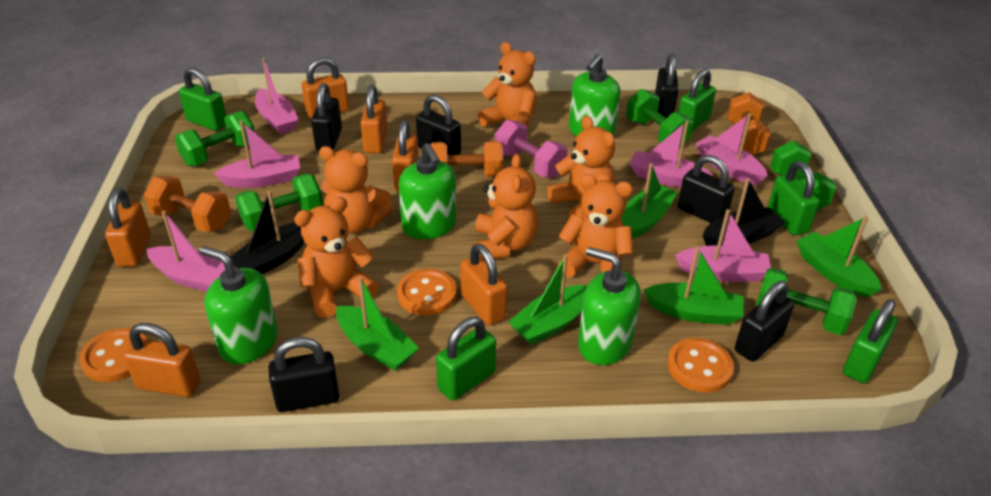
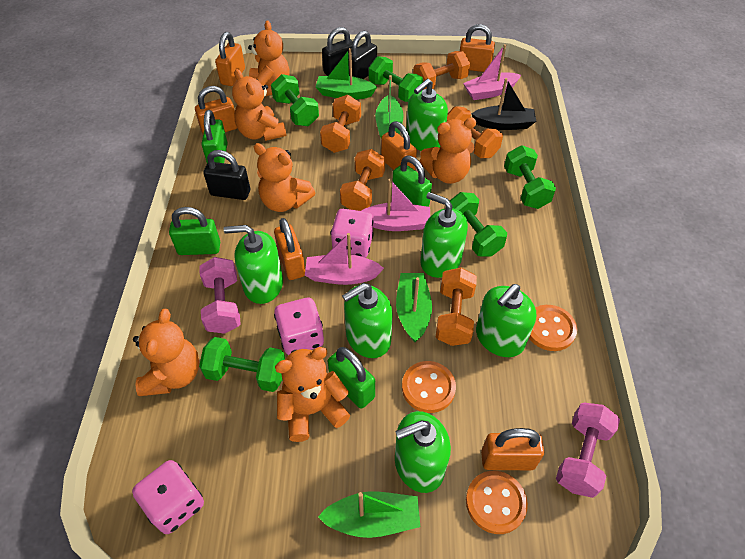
black boat: 2 -> 1
black padlock: 6 -> 3
green boat: 5 -> 4
green padlock: 5 -> 4
green soap dispenser: 4 -> 6
orange dumbbell: 3 -> 5
pink boat: 6 -> 3
pink dice: 0 -> 3
pink dumbbell: 1 -> 2

